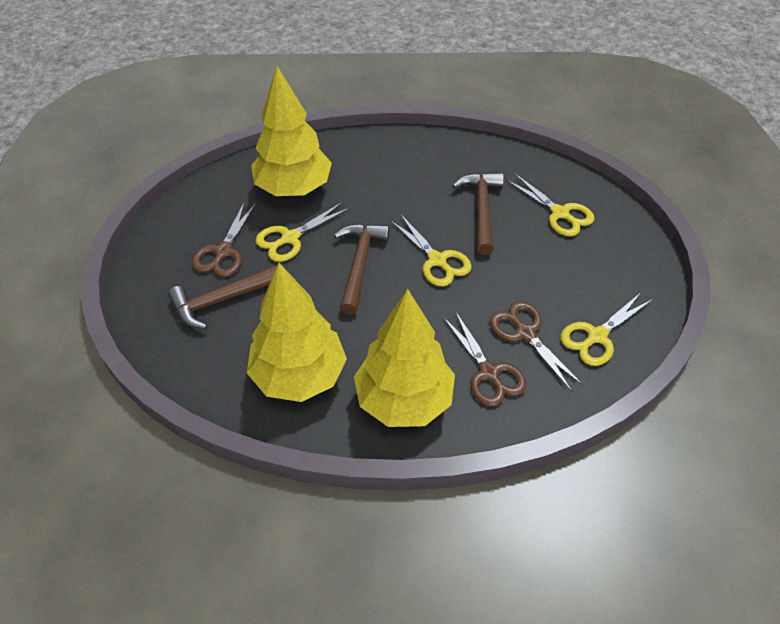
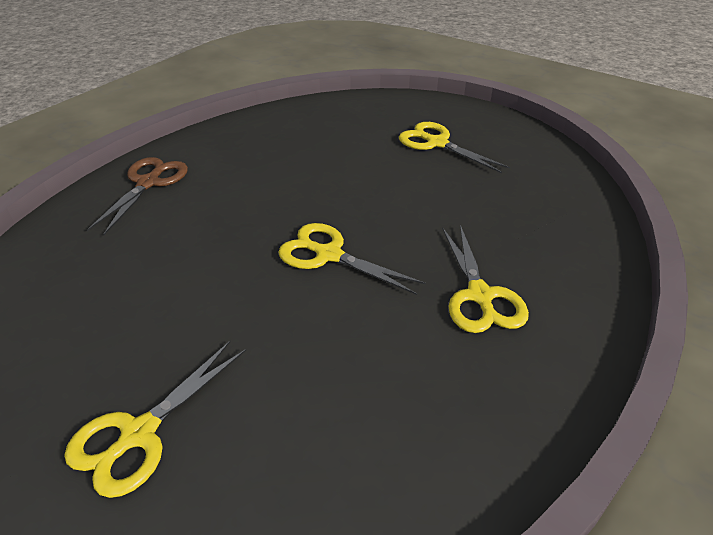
brown hammer: 3 -> 0
brown scissors: 3 -> 1
yellow tree: 3 -> 0

